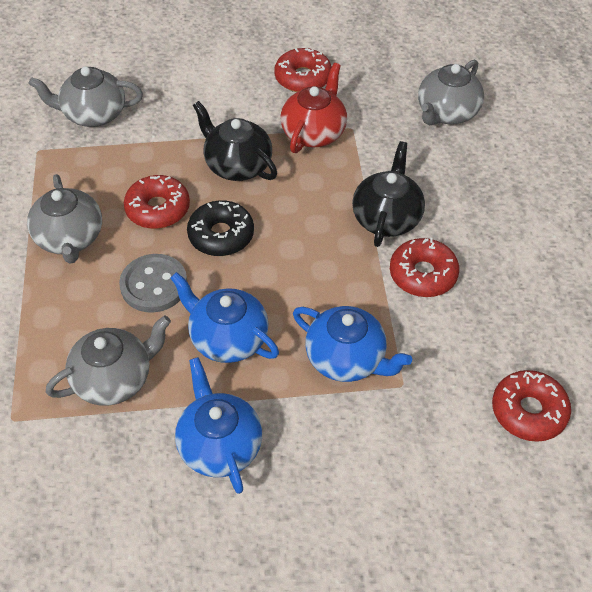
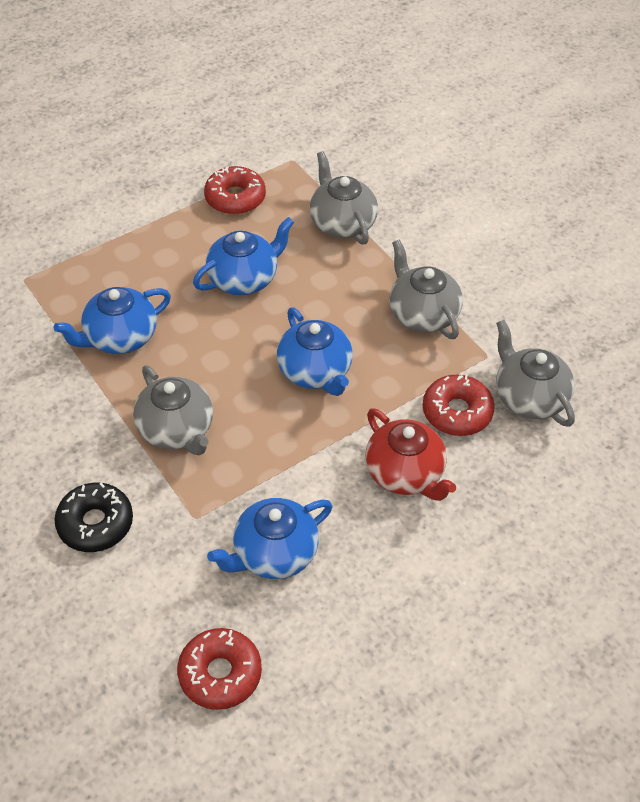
black teapot: 2 -> 0
blue teapot: 3 -> 4
grey button: 1 -> 0
red donut: 4 -> 3

